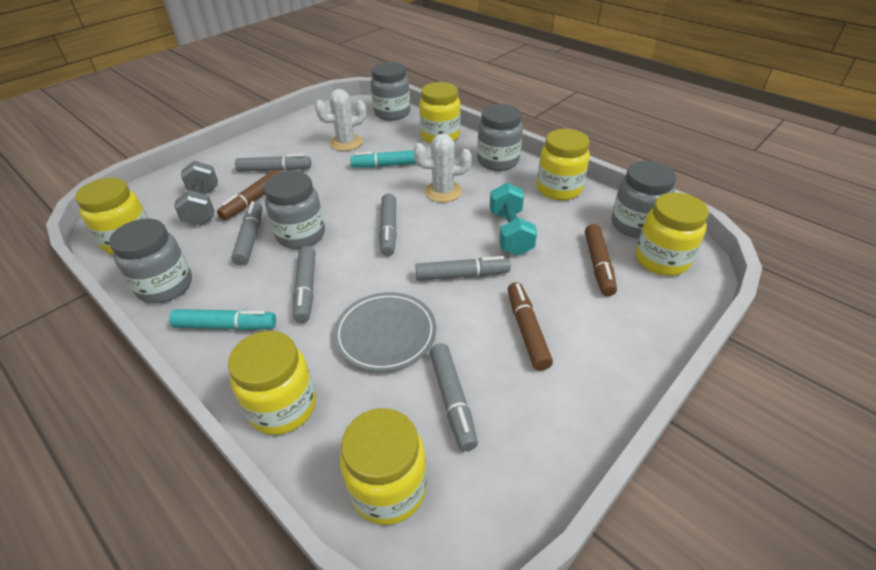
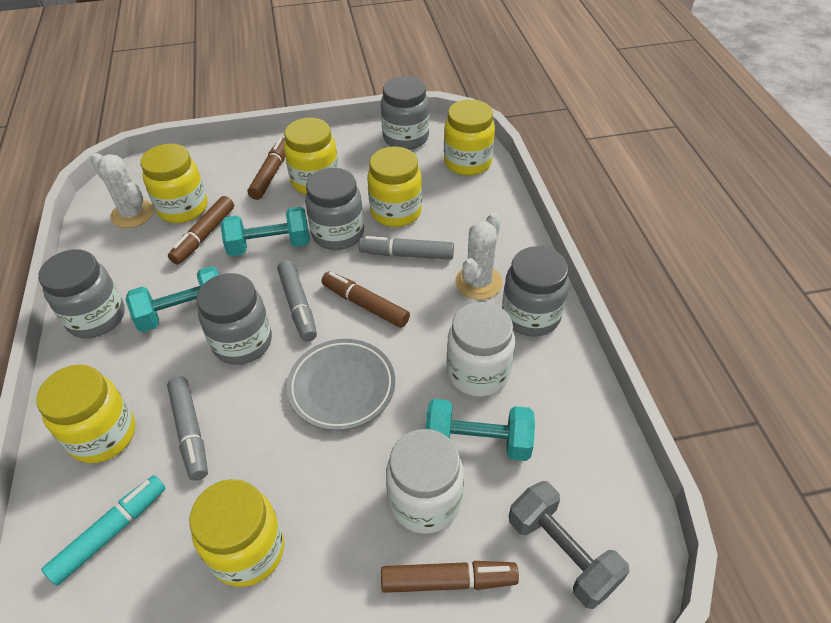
brown marker: 3 -> 4
grey marker: 6 -> 3
turquoise dumbbell: 1 -> 3
turquoise marker: 2 -> 1
white jar: 0 -> 2

